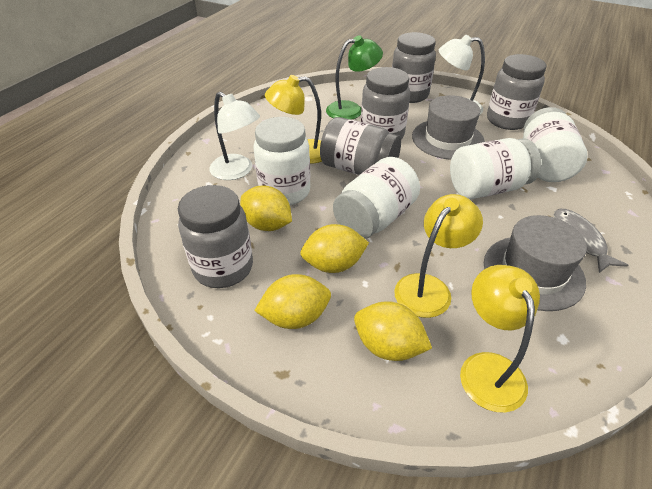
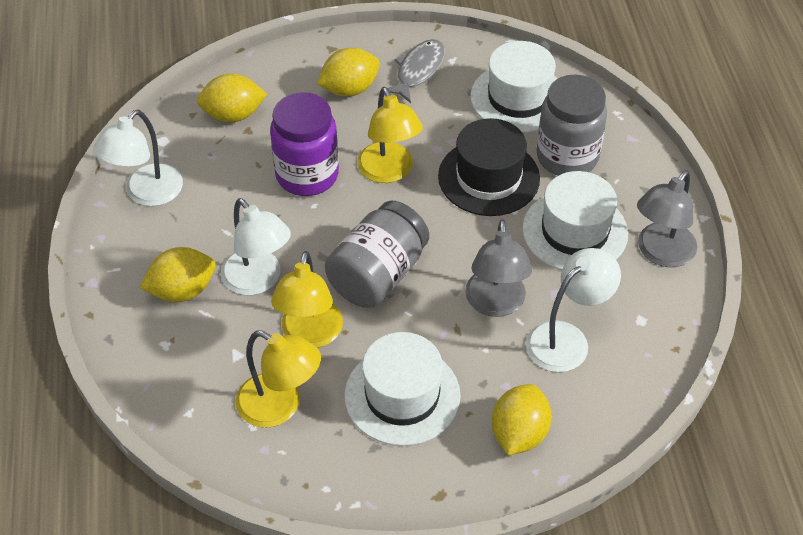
black hat: 0 -> 1
green lamp: 1 -> 0
grey hat: 2 -> 0
grey jar: 5 -> 2
grey lamp: 0 -> 2
purple jar: 0 -> 1
white hat: 0 -> 3
white jar: 4 -> 0
white lamp: 2 -> 3

